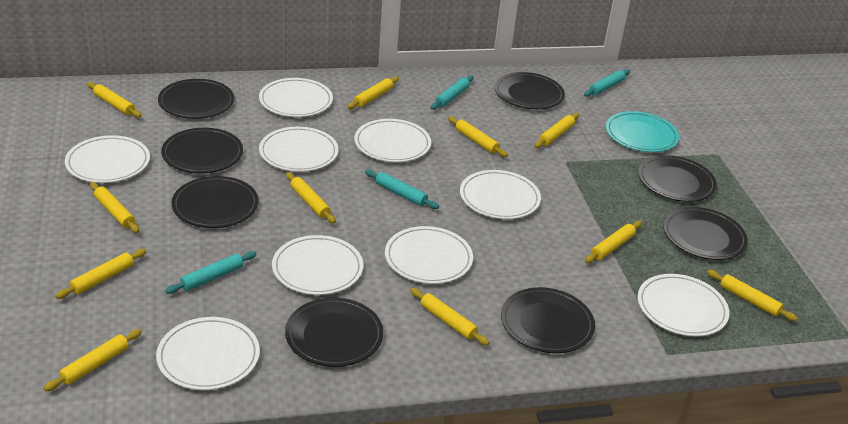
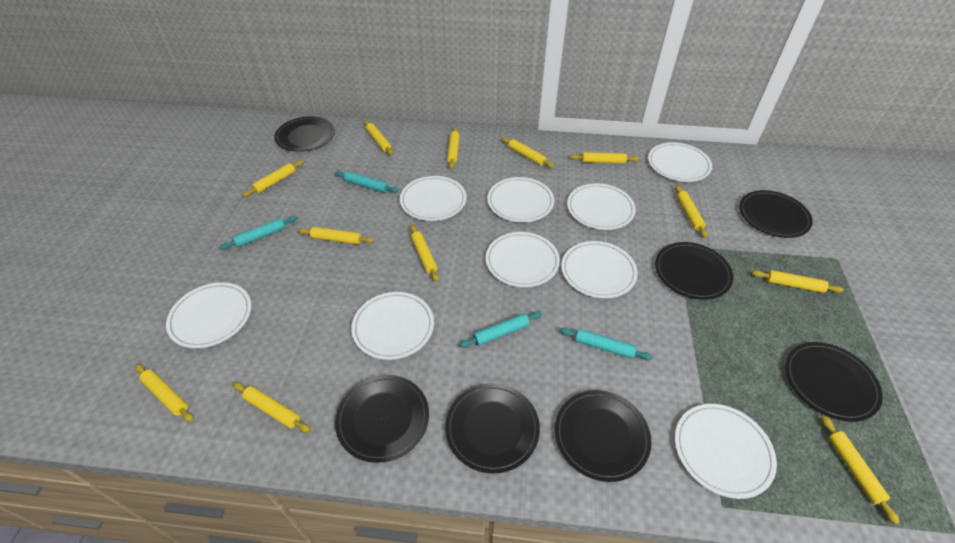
black plate: 8 -> 7
turquoise plate: 1 -> 0
yellow rolling pin: 11 -> 12

